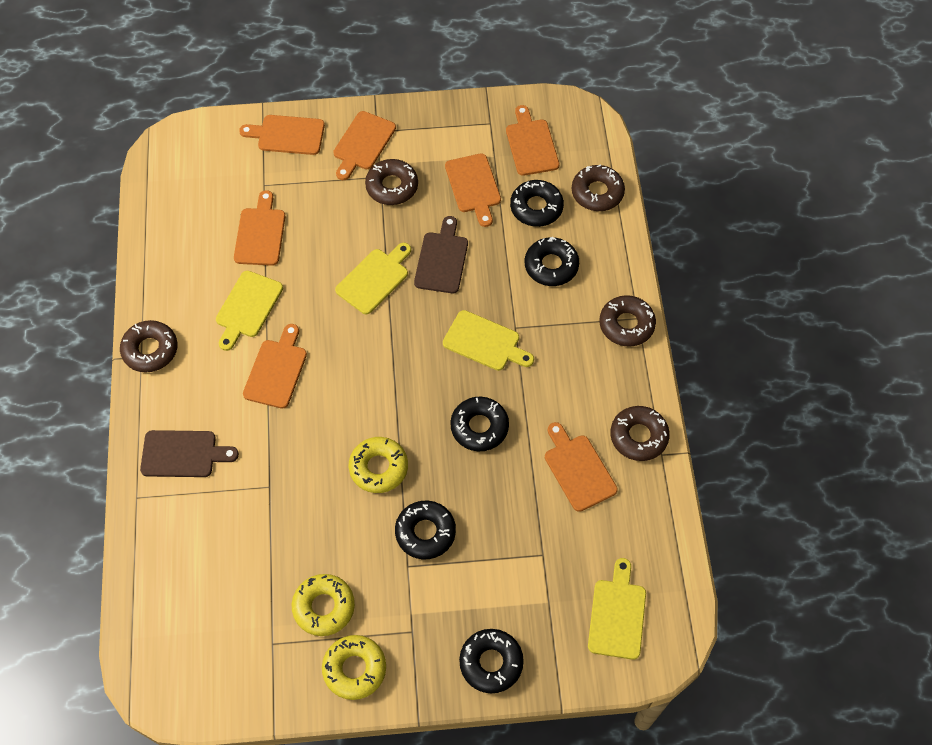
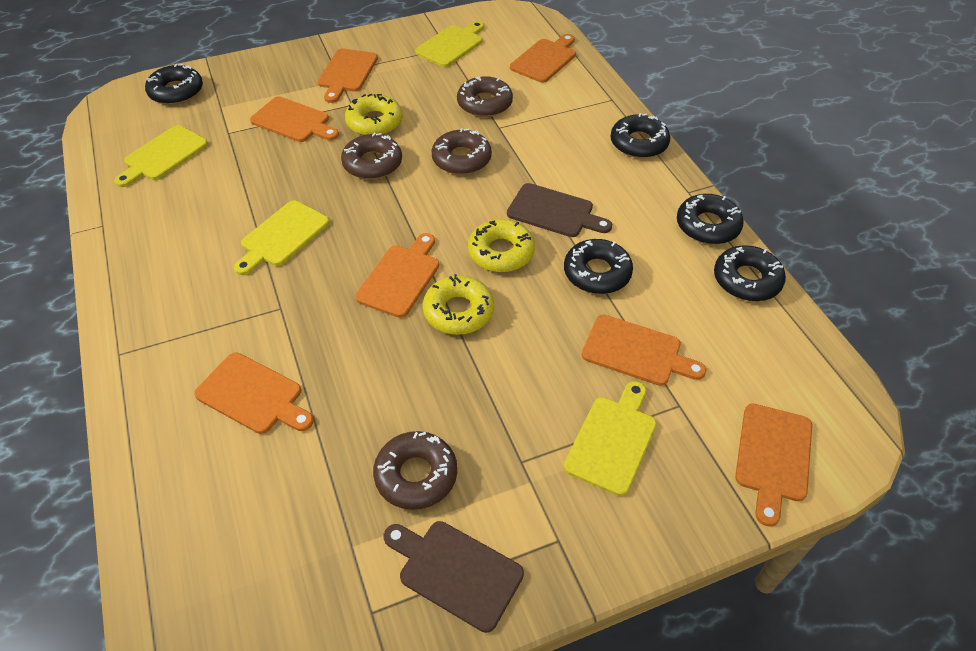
brown donut: 5 -> 4

